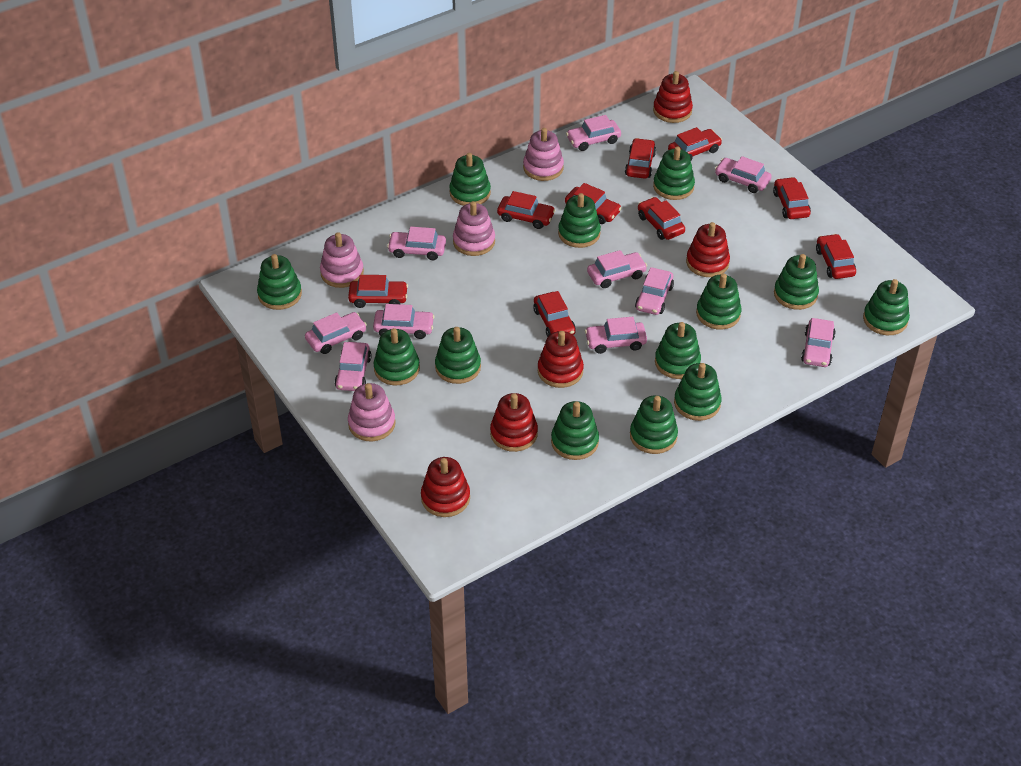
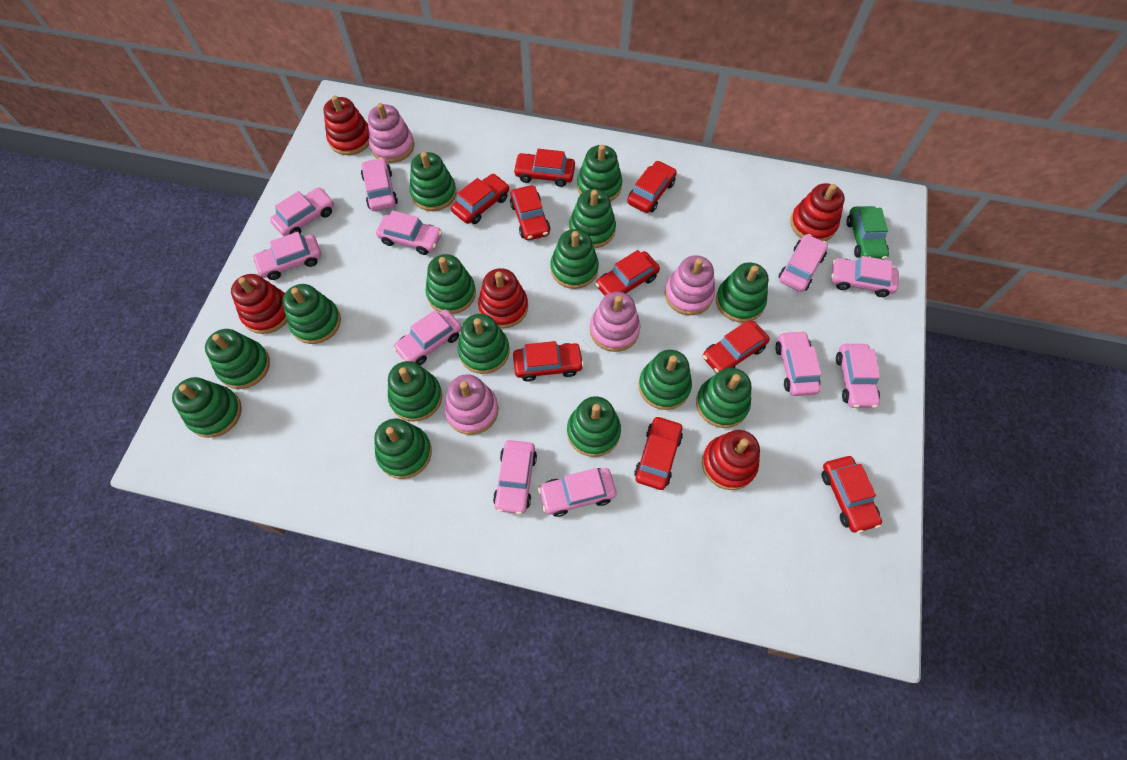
green car: 0 -> 1
green stacking toy: 13 -> 15
pink car: 10 -> 11

